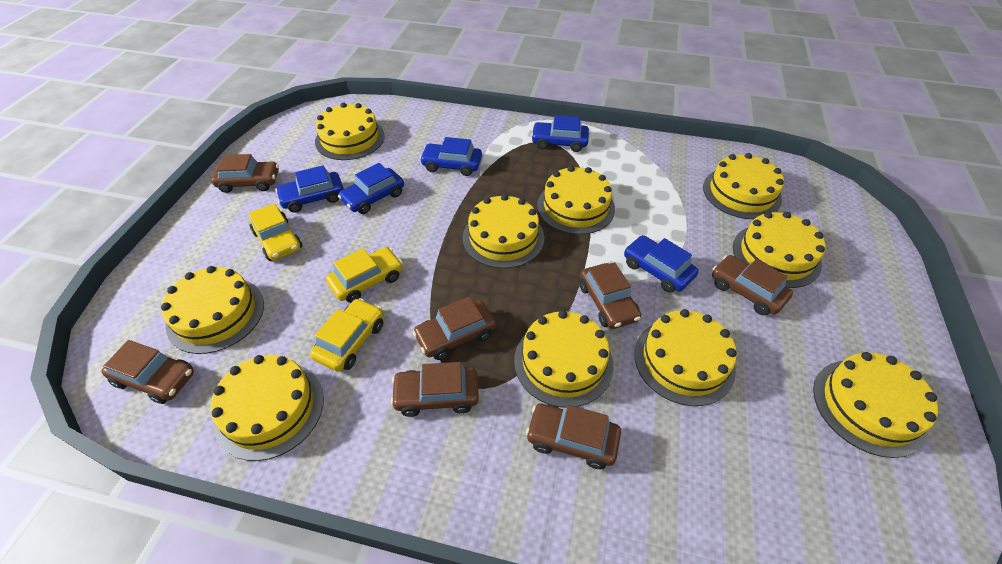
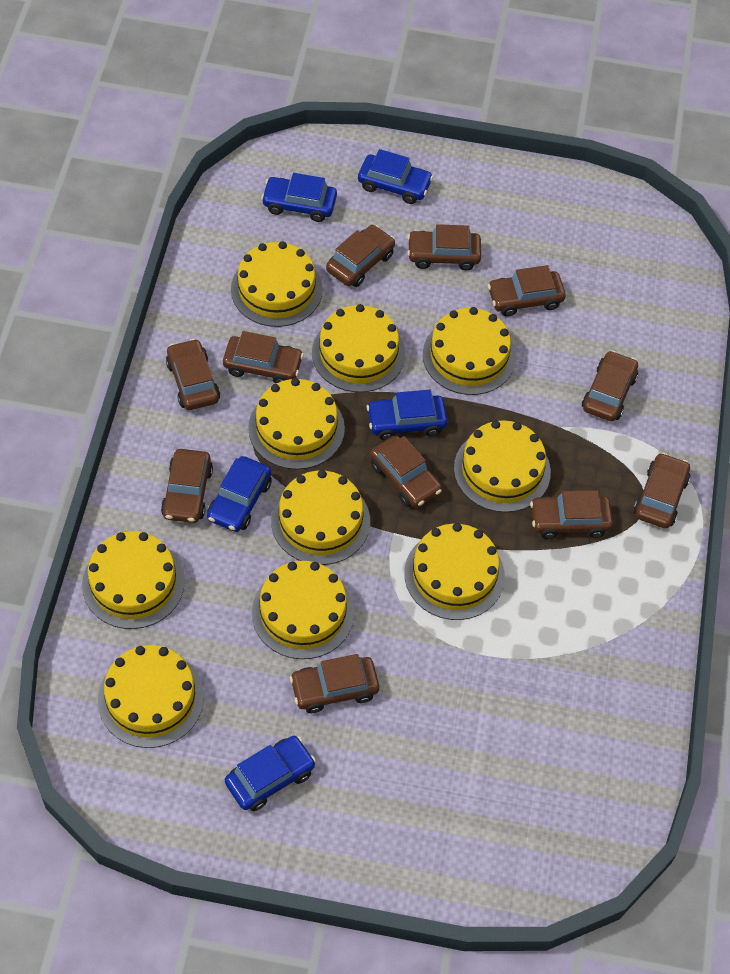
brown car: 7 -> 11
yellow car: 3 -> 0

